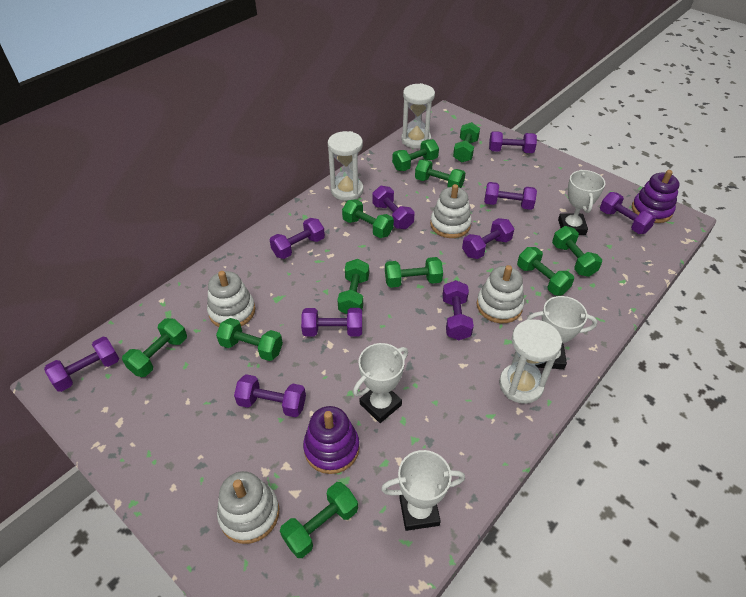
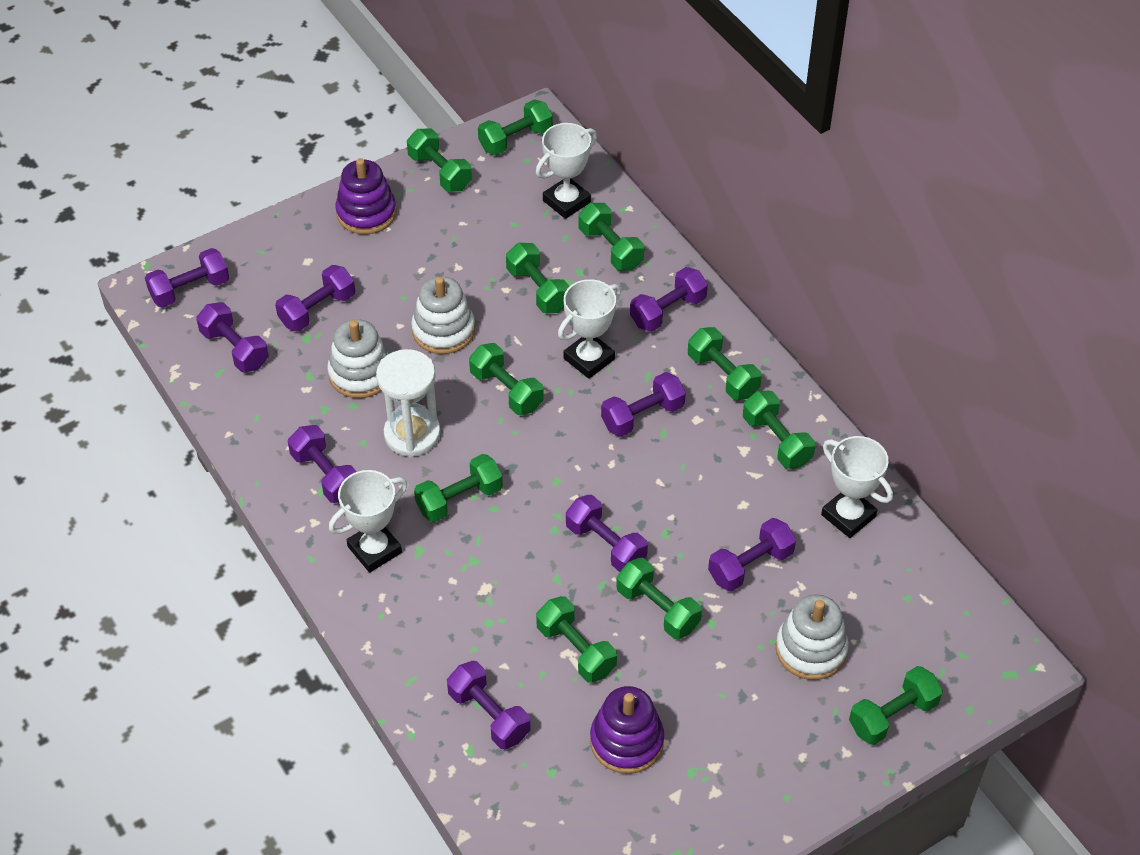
purple dumbbell: 10 -> 9
white hourglass: 3 -> 1
white stacking toy: 4 -> 3

